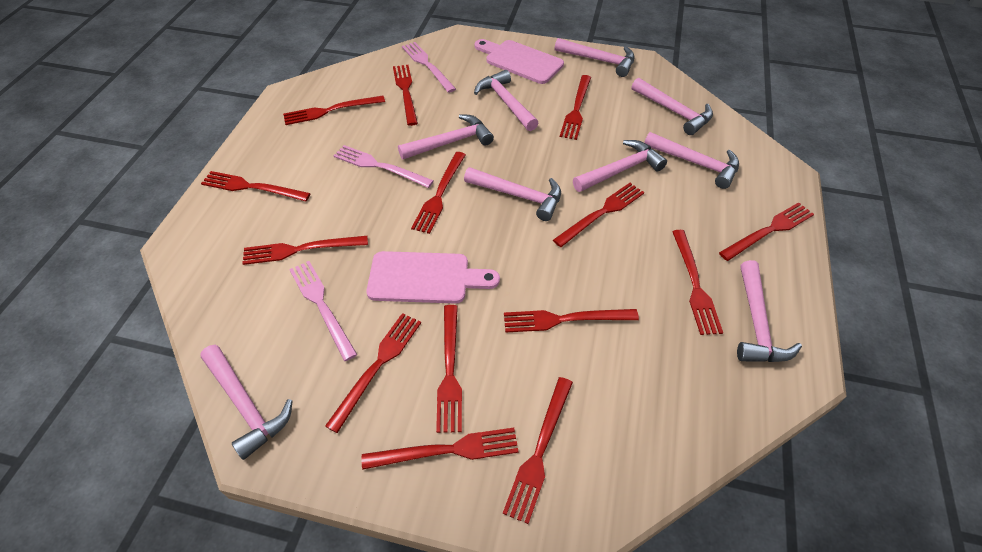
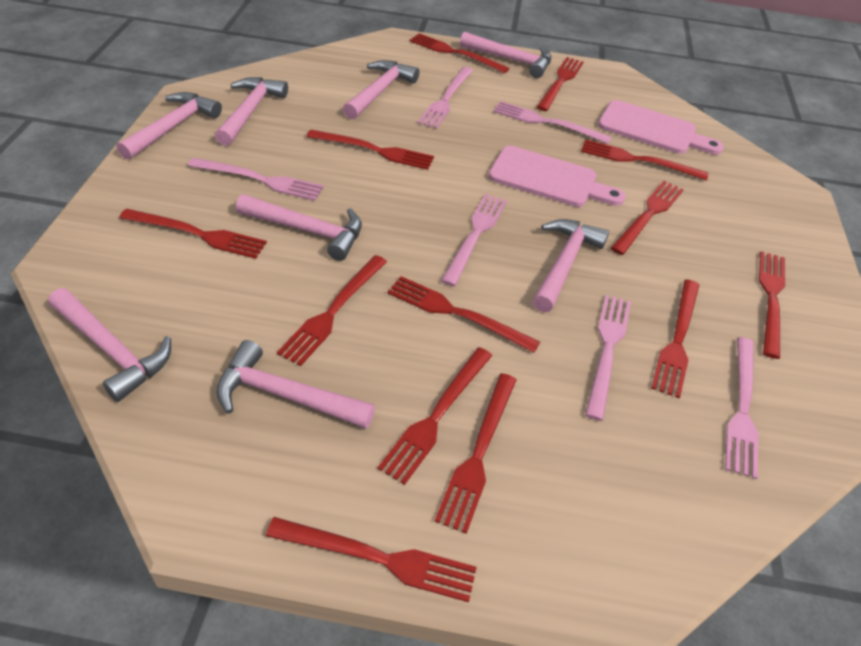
pink fork: 3 -> 6
pink hammer: 9 -> 8
red fork: 14 -> 13

